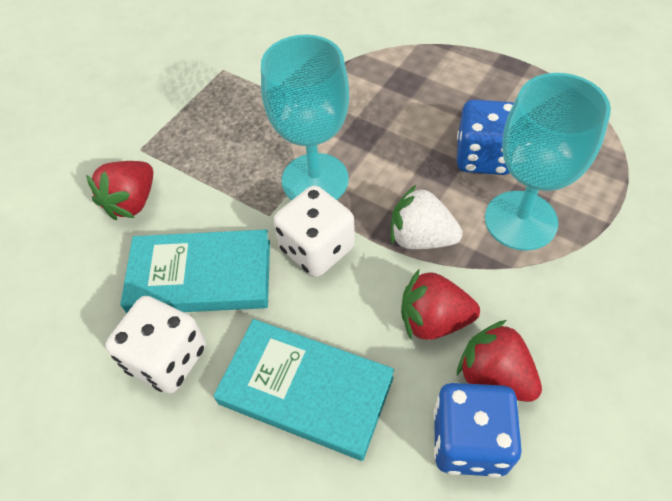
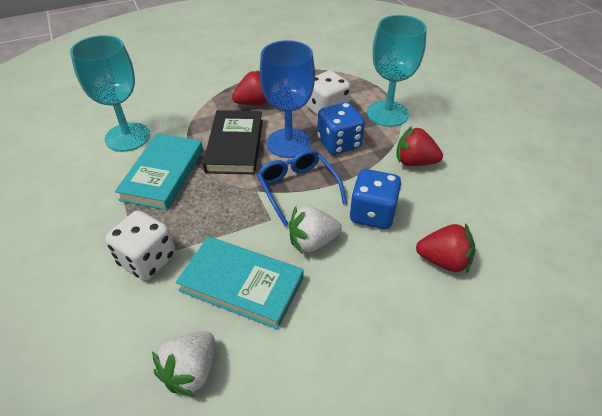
black book: 0 -> 1
blue glasses: 0 -> 1
blue goblet: 0 -> 1
white strawberry: 1 -> 2

